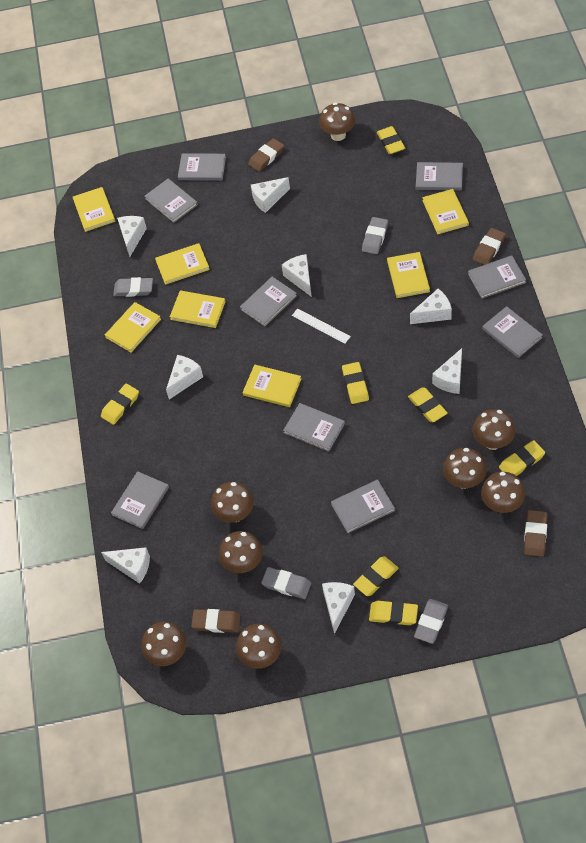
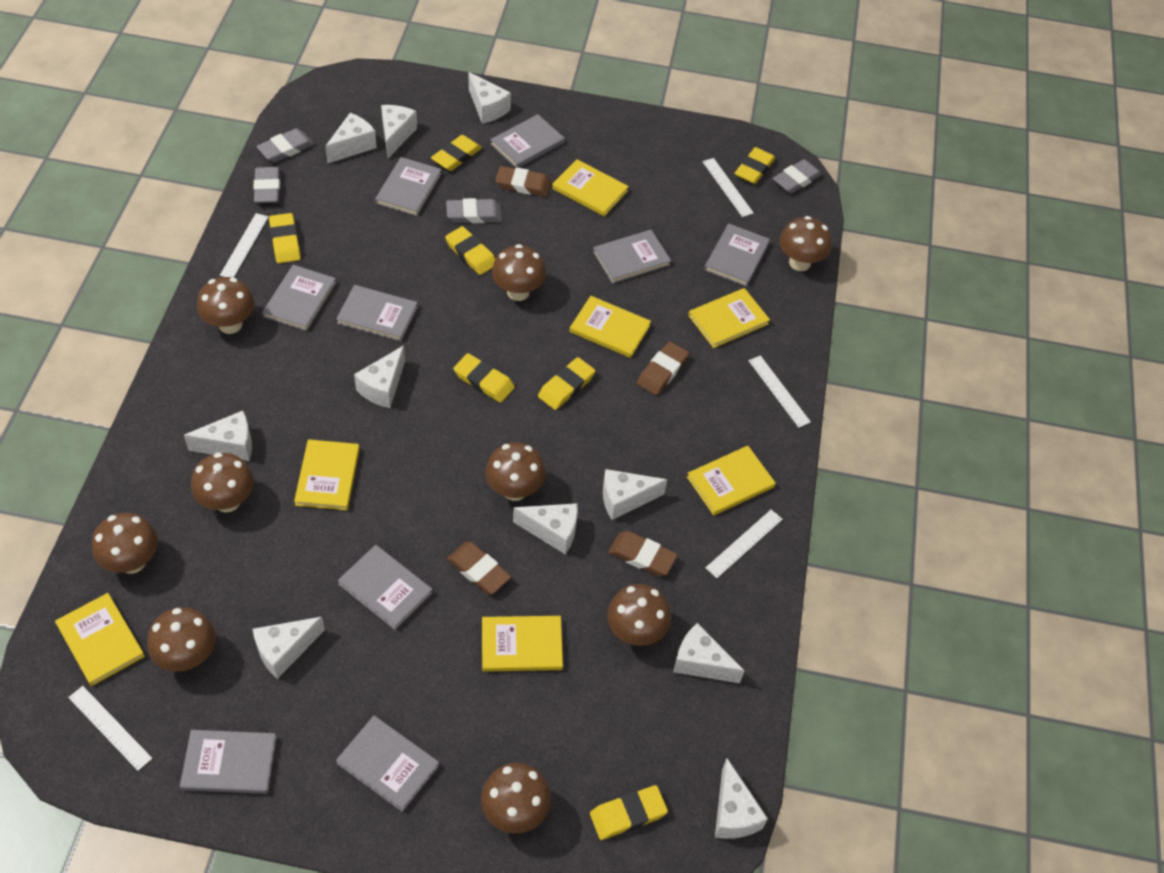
brown mushroom: 8 -> 9
white cheese: 8 -> 10
white ruler: 1 -> 5

